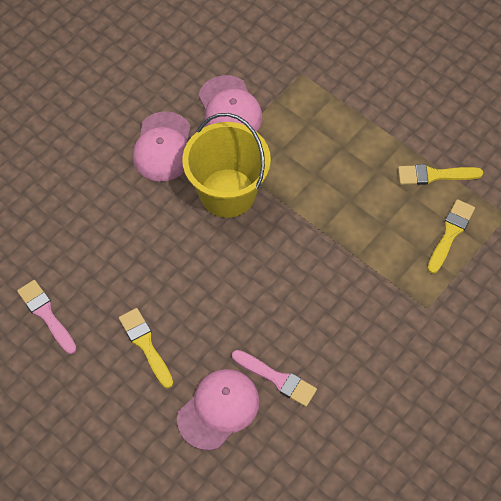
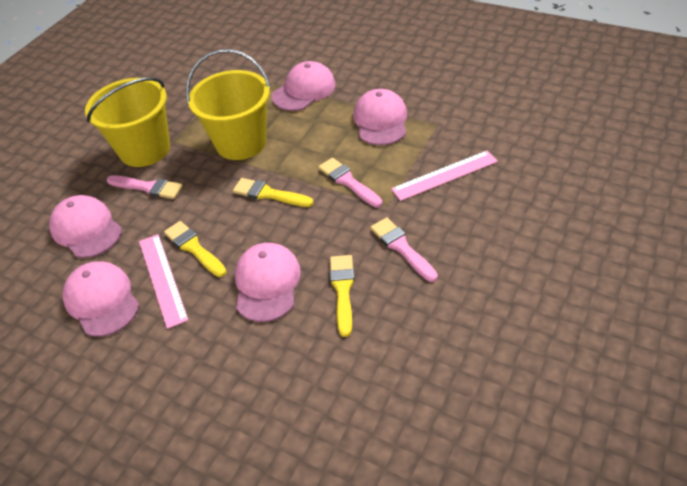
pink brush: 2 -> 3
pink cap: 3 -> 5
pink ruler: 0 -> 2
yellow bucket: 1 -> 2

